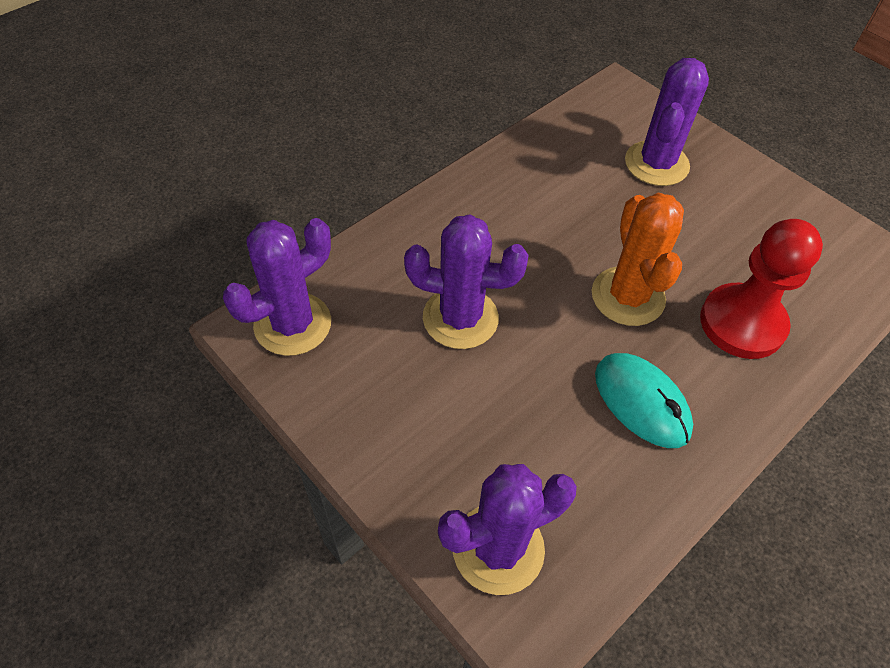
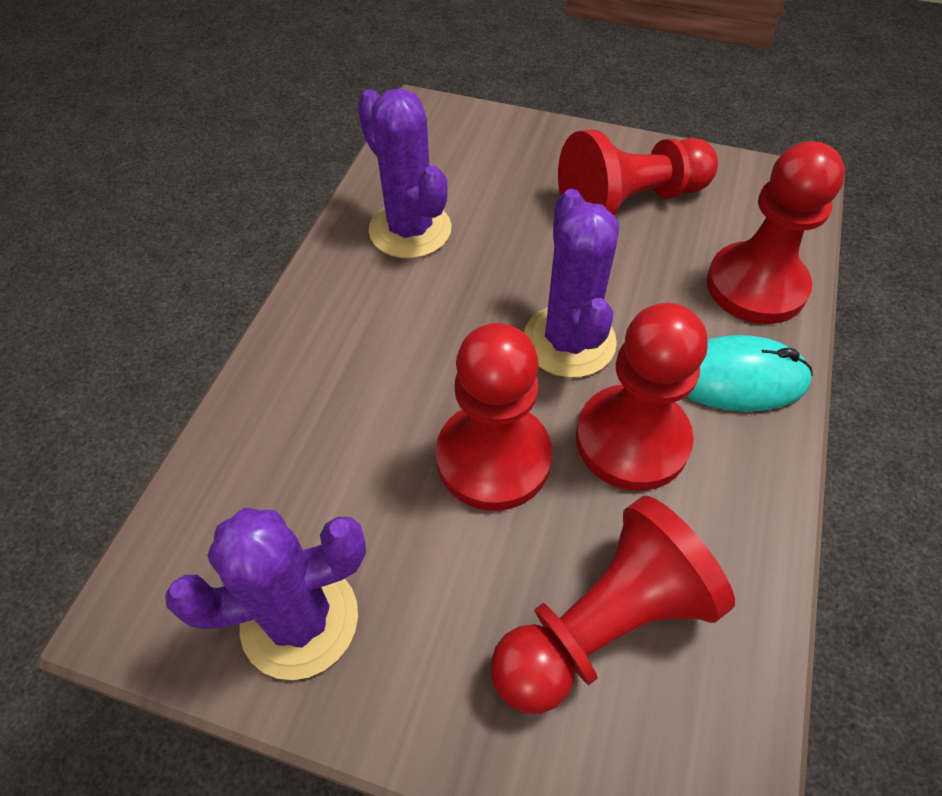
orange cactus: 1 -> 0
purple cactus: 4 -> 3
red pawn: 1 -> 5

